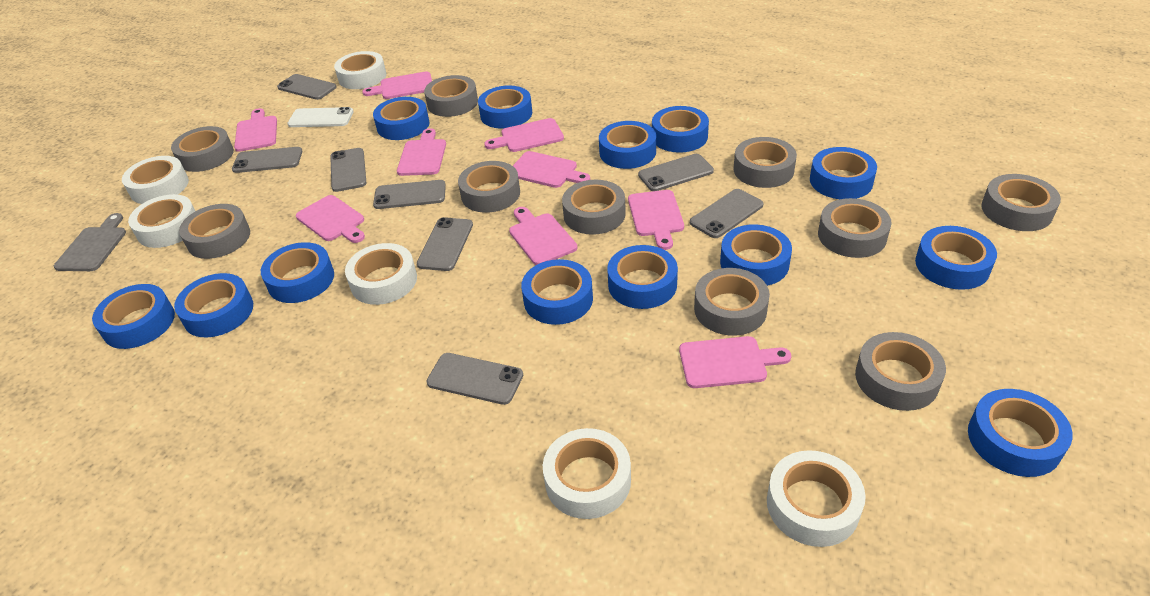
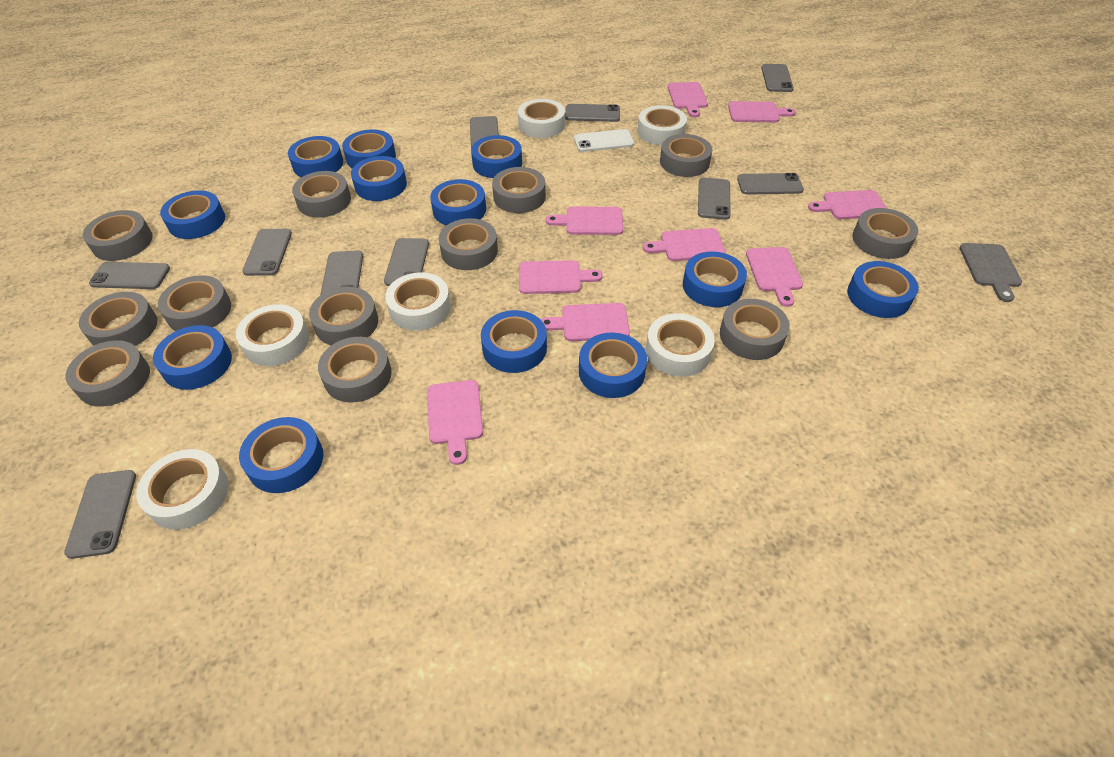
blue tape: 13 -> 12
grey phone: 8 -> 10
grey tape: 10 -> 12

